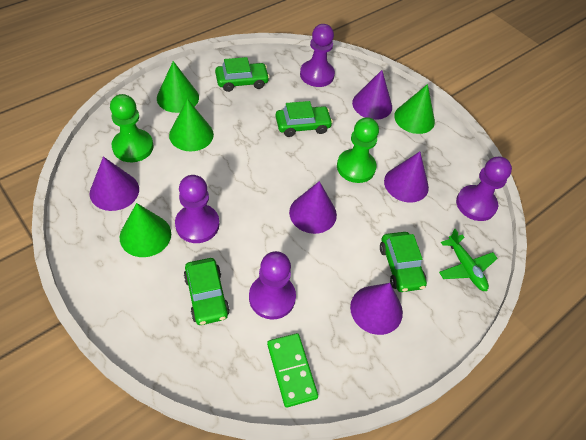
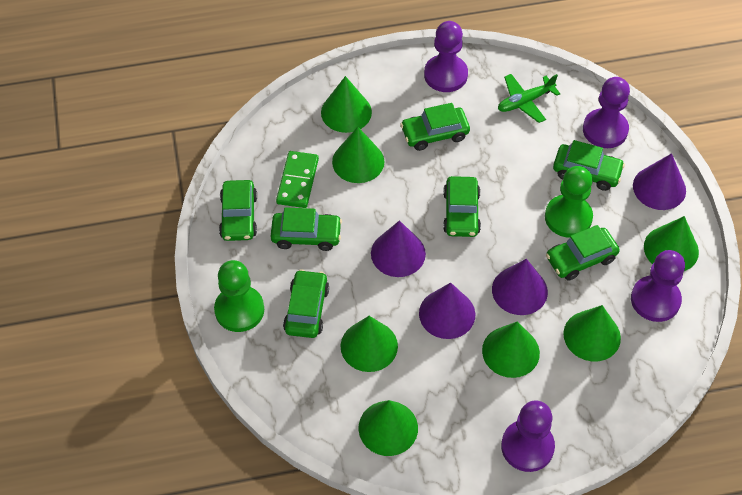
green car: 4 -> 7
green cone: 4 -> 7
purple cone: 5 -> 4

